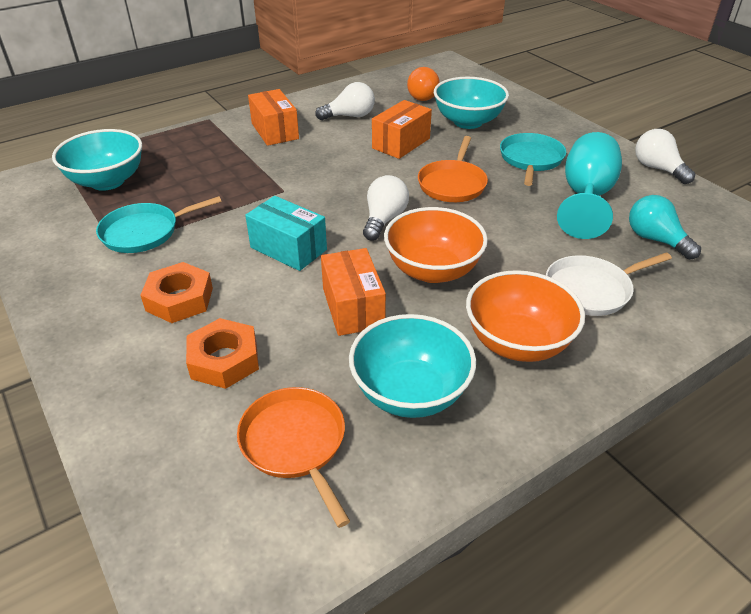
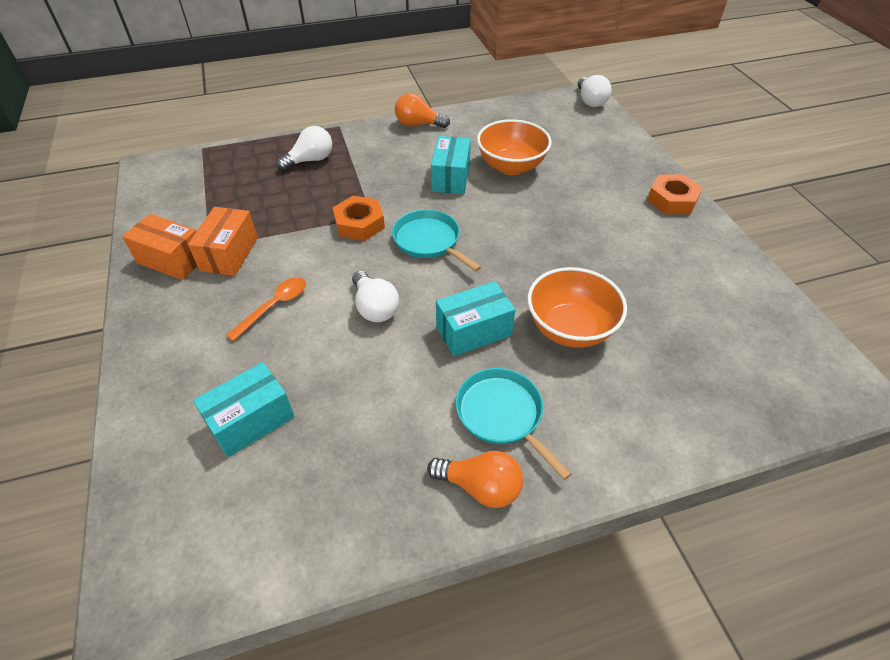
orange box: 3 -> 2
orange light bulb: 1 -> 2
orange pan: 2 -> 0
orange spoon: 0 -> 1
turquoise bowl: 3 -> 0
turquoise box: 1 -> 3
turquoise goblet: 1 -> 0
turquoise light bulb: 1 -> 0
white pan: 1 -> 0

